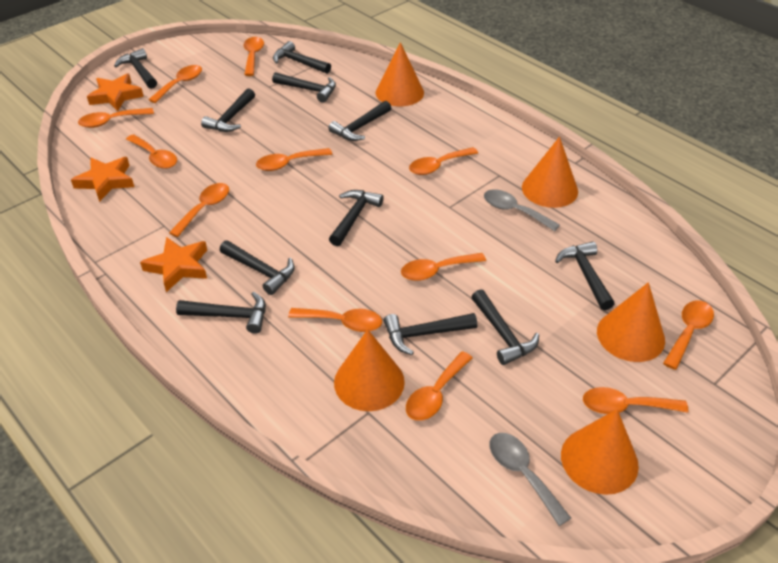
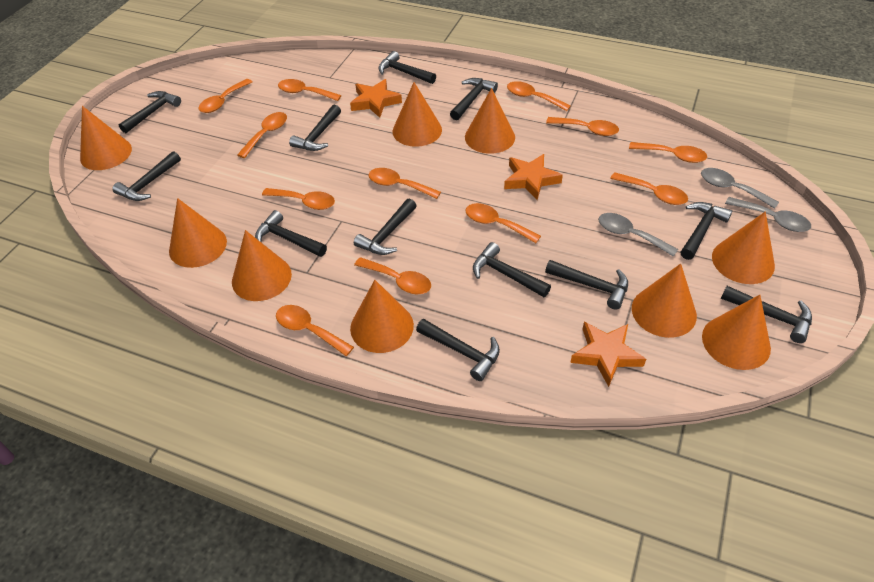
black hammer: 11 -> 12
grey spoon: 2 -> 3
orange cone: 5 -> 9

